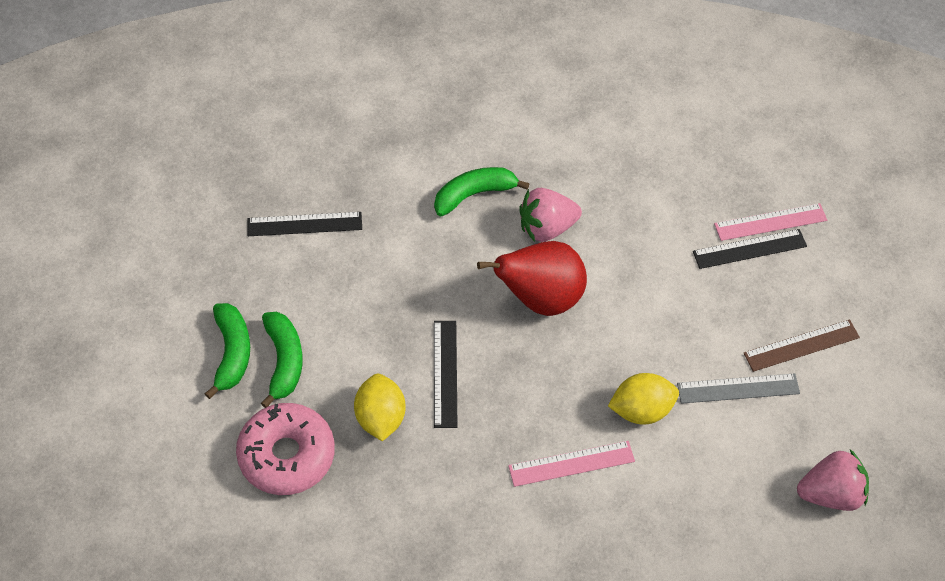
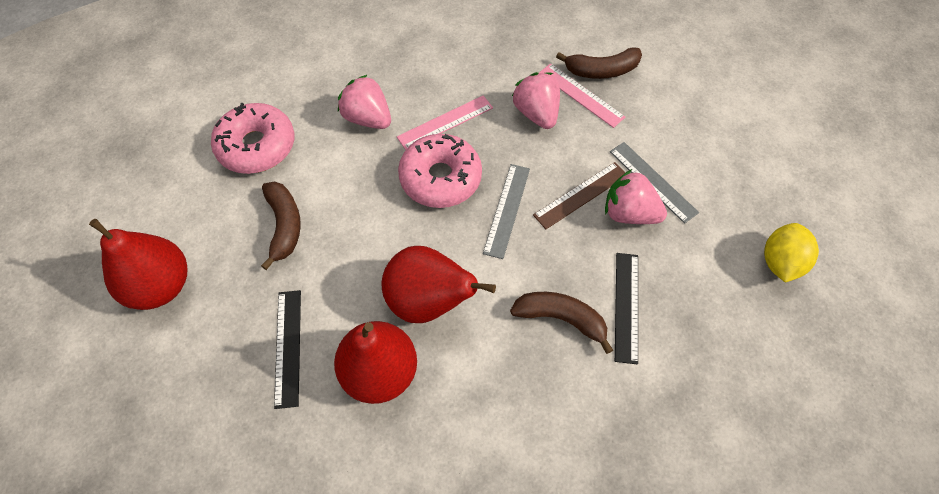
black ruler: 3 -> 2
brown banana: 0 -> 3
green banana: 3 -> 0
grey ruler: 1 -> 2
pink donut: 1 -> 2
pink strawberry: 2 -> 3
red pear: 1 -> 3
yellow lemon: 2 -> 1

